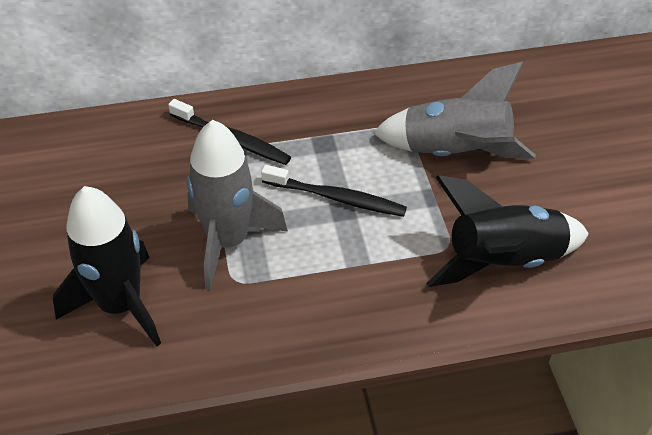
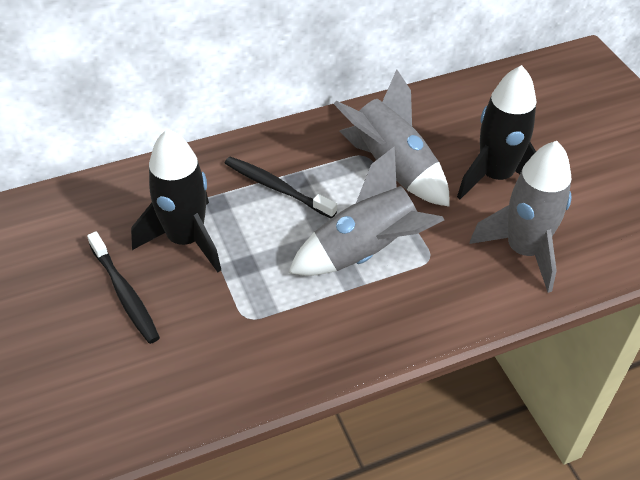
grey rocket: 2 -> 3

